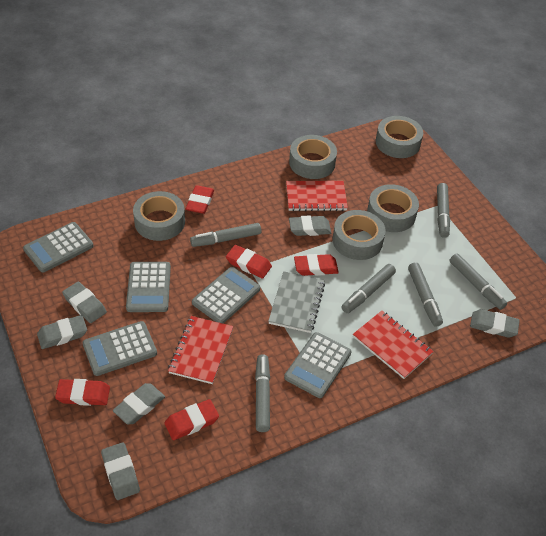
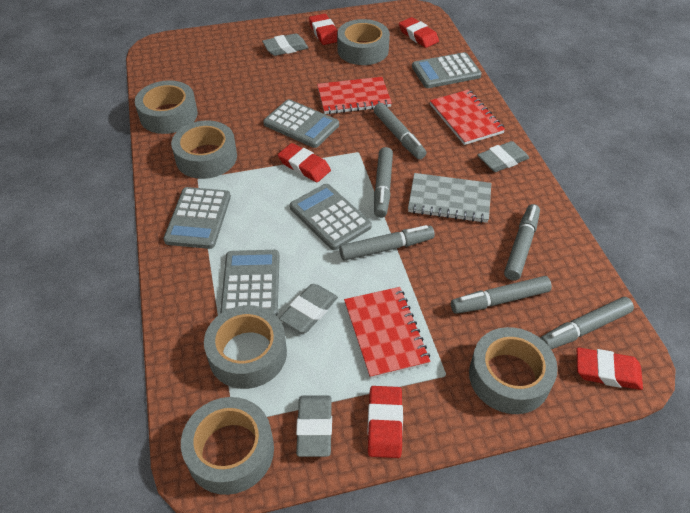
grey eraser: 6 -> 4
grey tape: 5 -> 6

